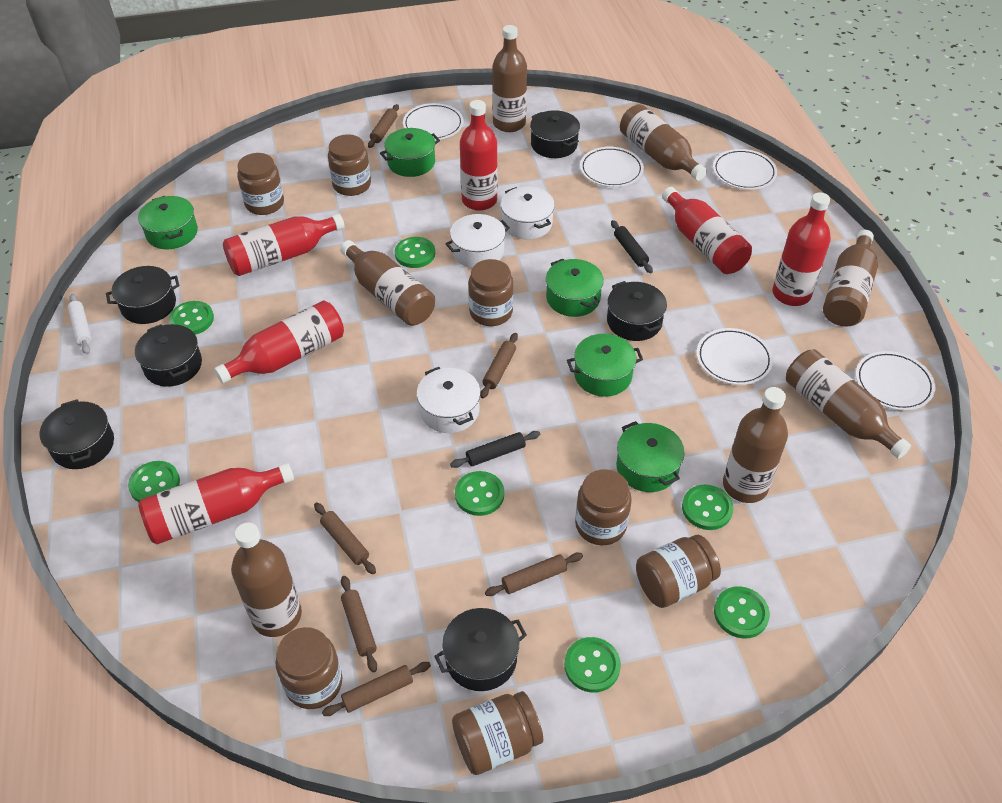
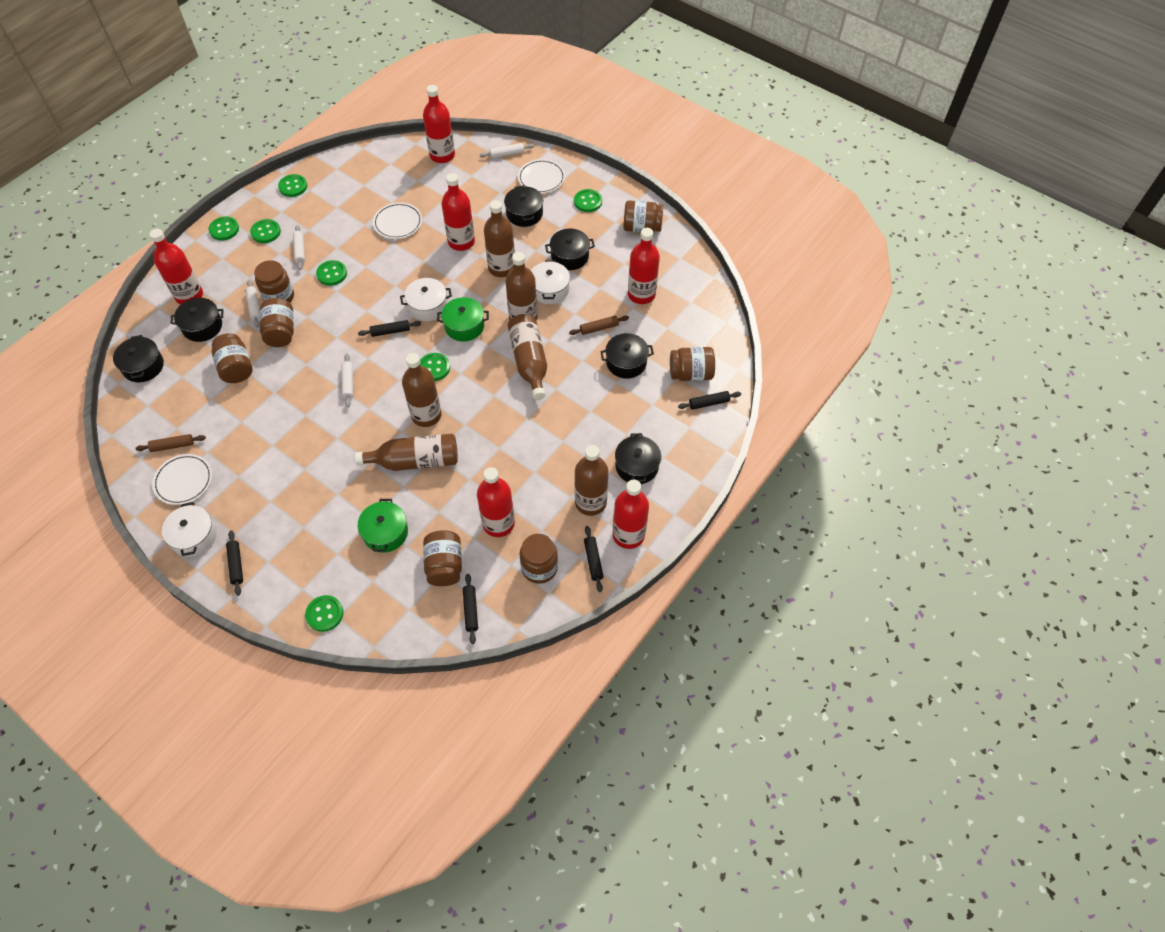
black rolling pin: 2 -> 5
brown bottle: 7 -> 6
brown rolling pin: 6 -> 2
green pot: 5 -> 2
white plate: 5 -> 3
white rolling pin: 1 -> 4

